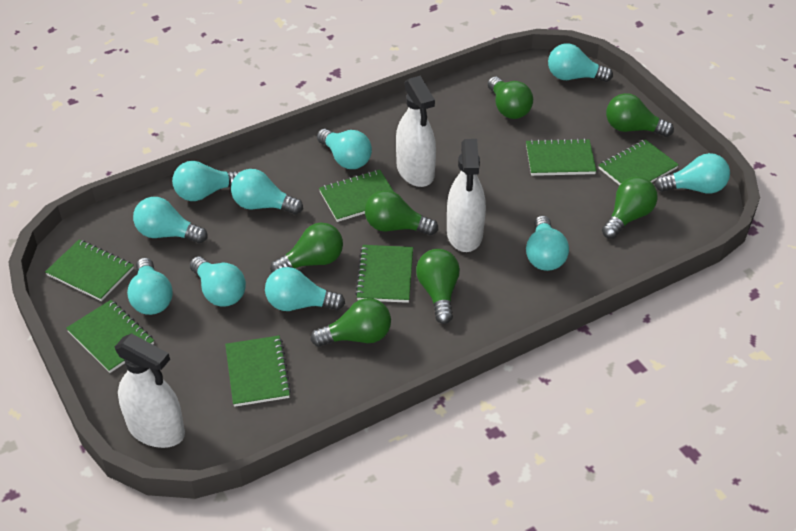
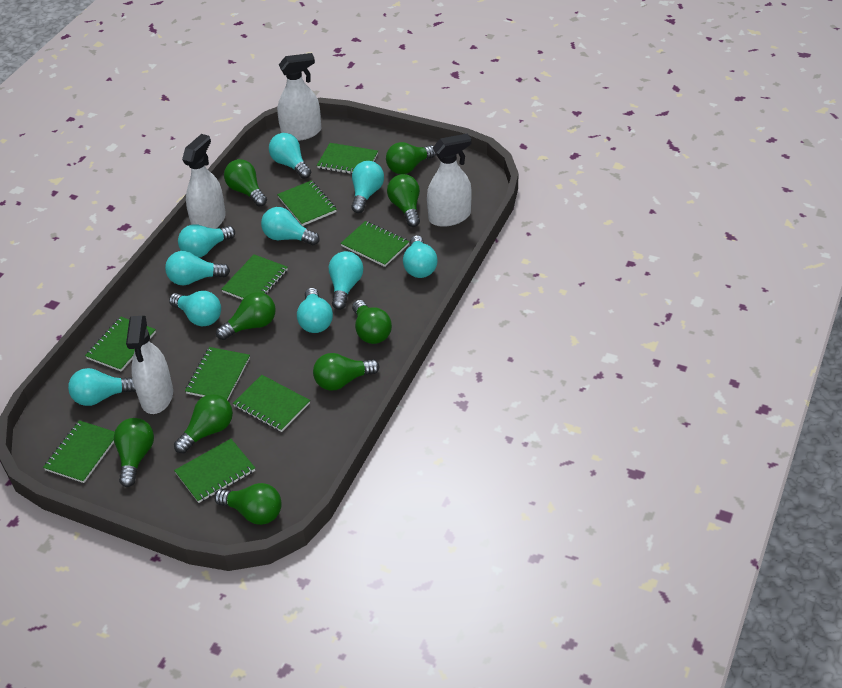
green light bulb: 7 -> 9
green notebook: 7 -> 9
white spray bottle: 3 -> 4

